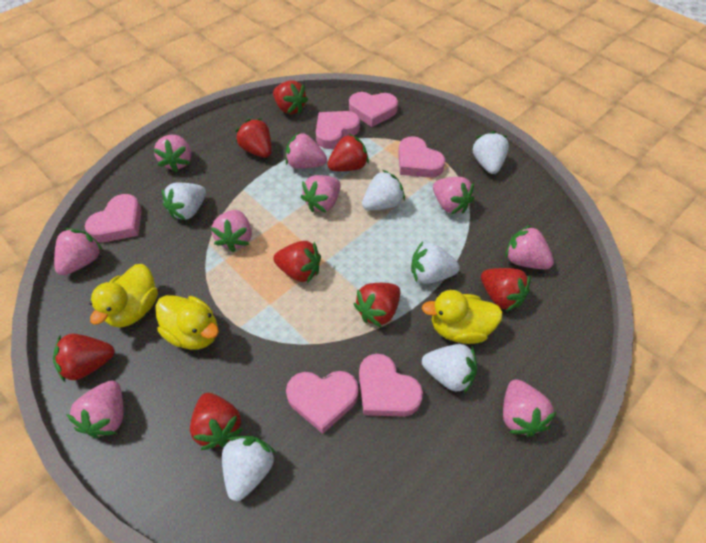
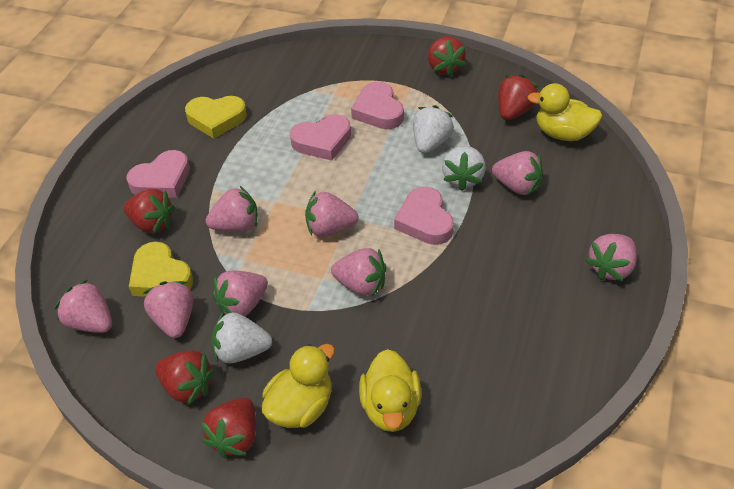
pink heart: 6 -> 4
pink strawberry: 9 -> 8
red strawberry: 8 -> 5
white strawberry: 6 -> 3
yellow heart: 0 -> 2

